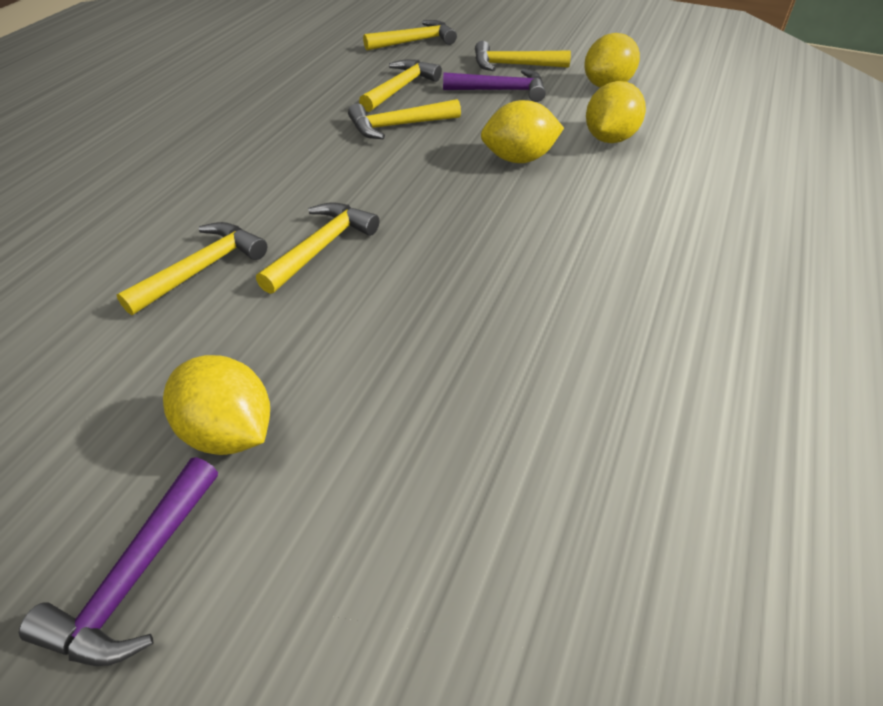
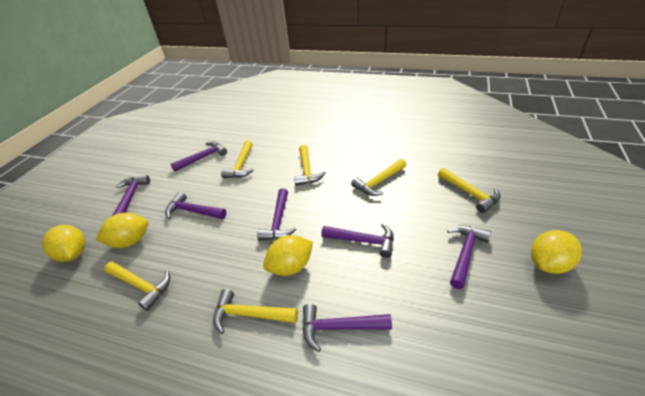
purple hammer: 2 -> 7

